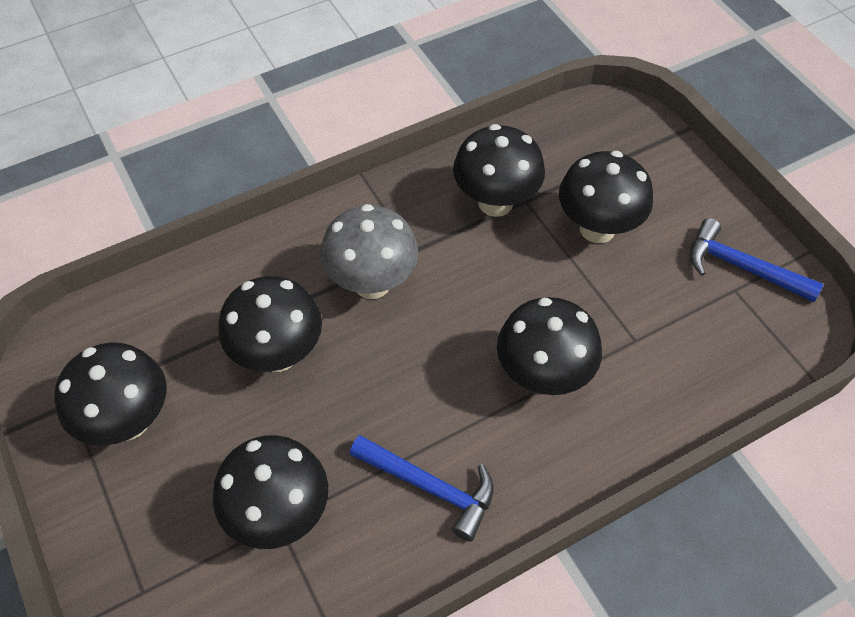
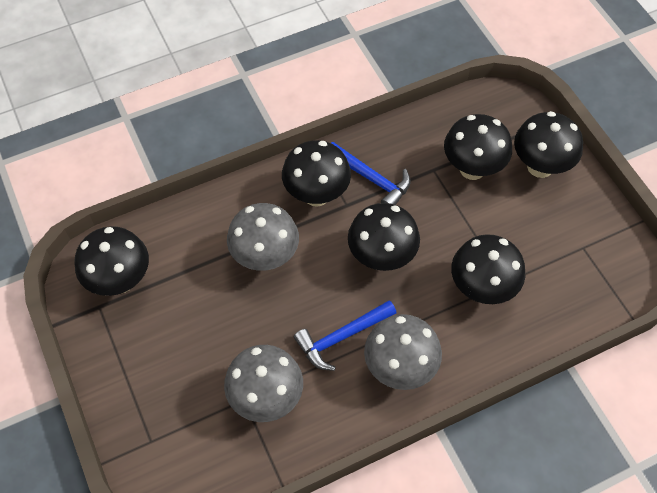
grey mushroom: 1 -> 3

